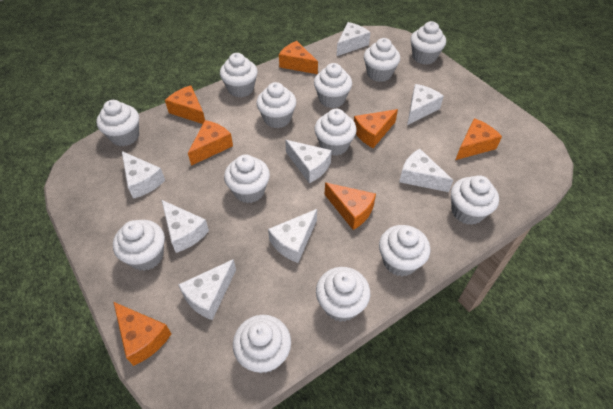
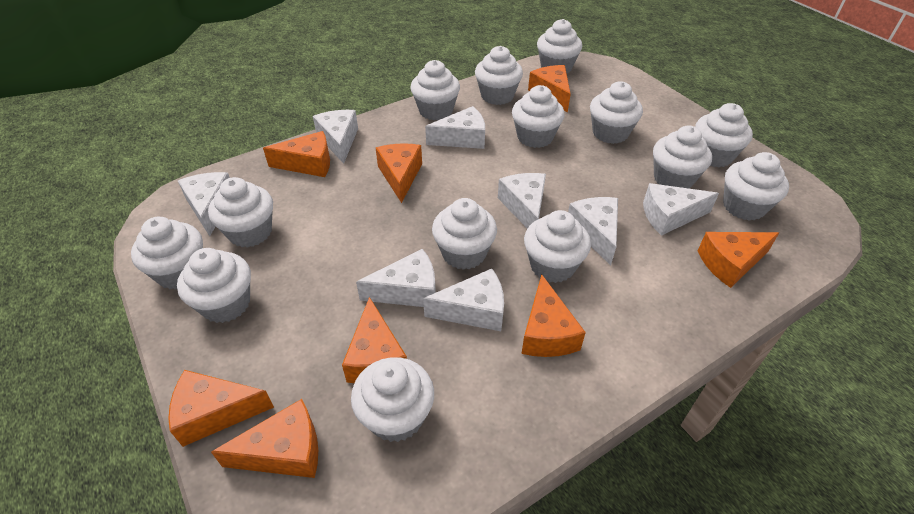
orange cheese: 7 -> 8
white cupcake: 13 -> 14

